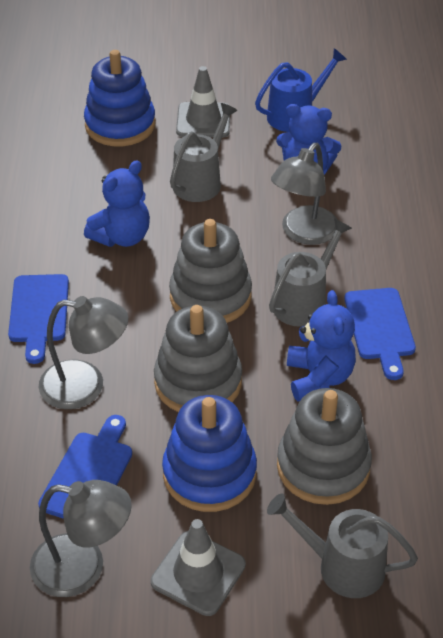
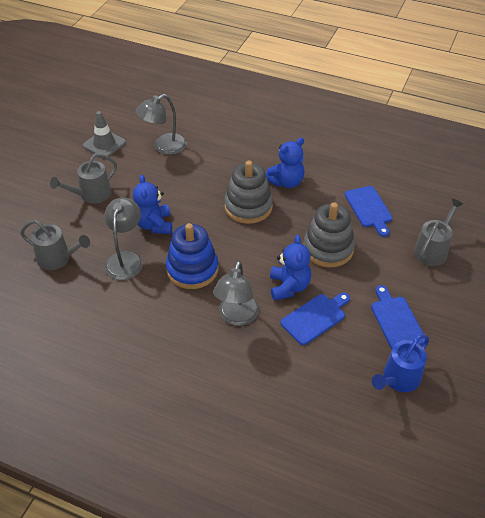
blue stacking toy: 2 -> 1
grey stacking toy: 3 -> 2
grey traffic cone: 2 -> 1

